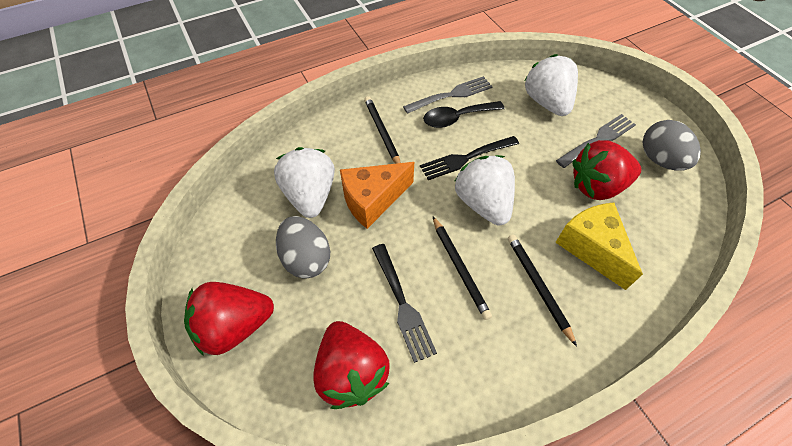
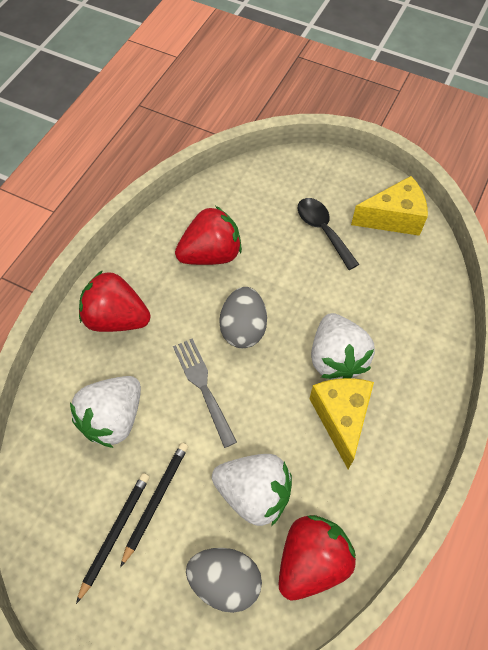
black fork: 2 -> 0
black pencil: 3 -> 2
grey fork: 2 -> 1
orange cheese: 1 -> 0
yellow cheese: 1 -> 2

